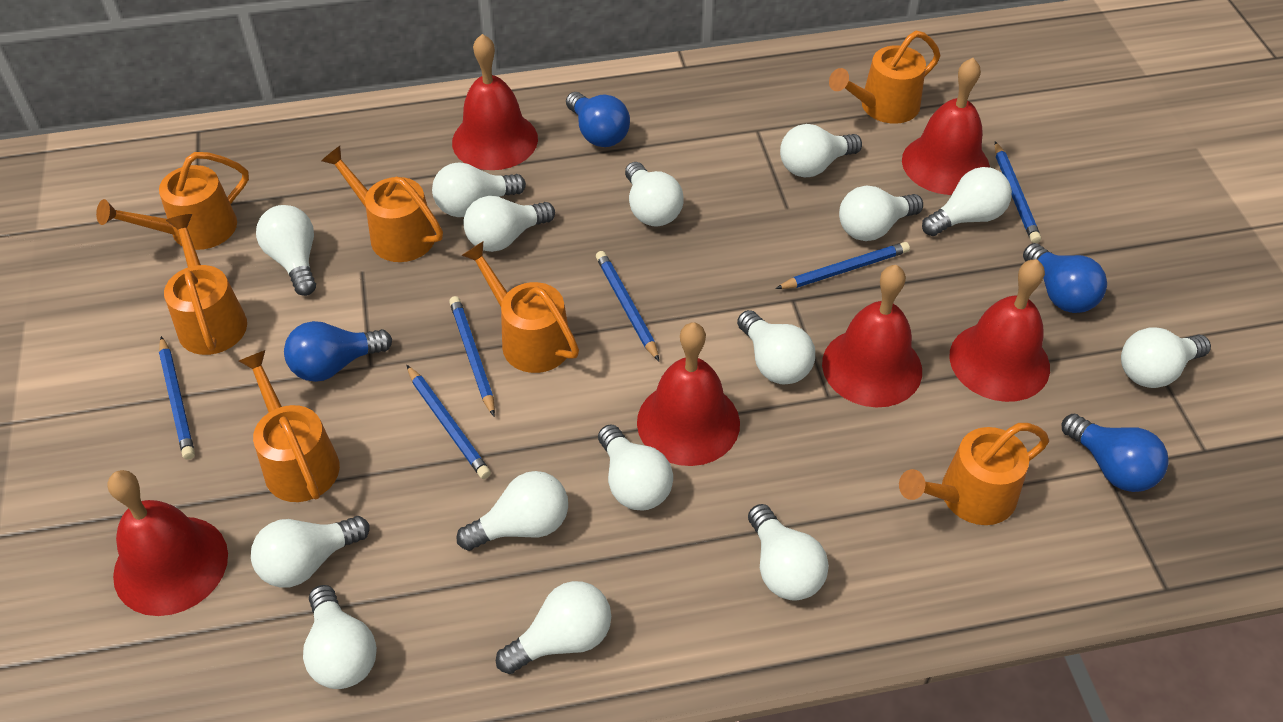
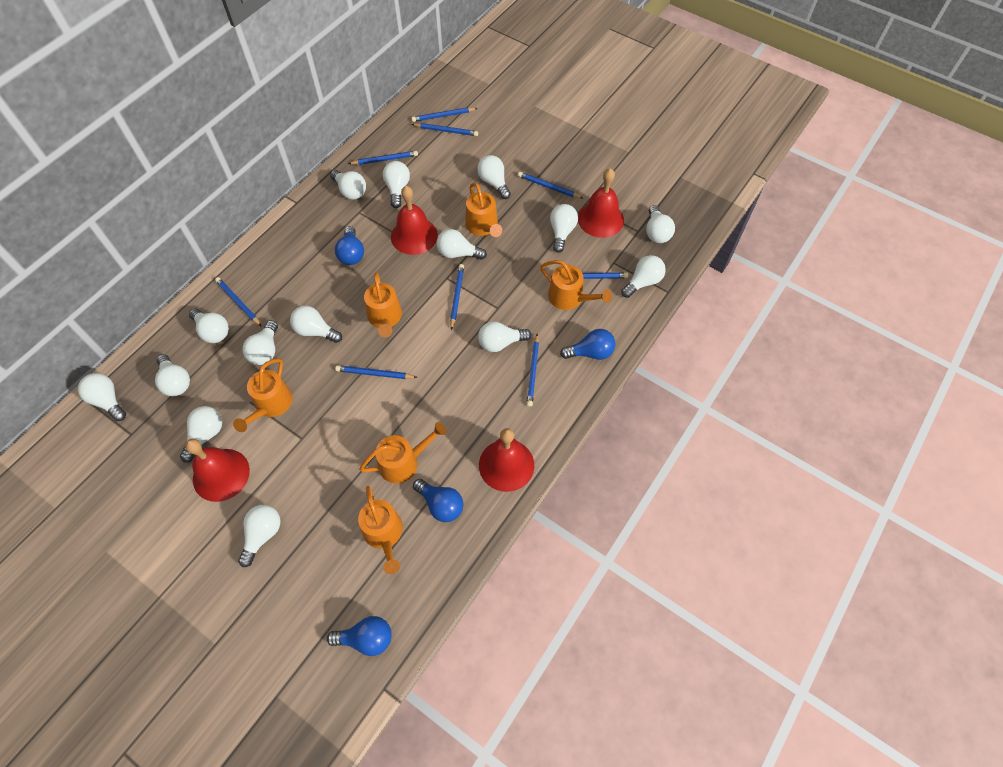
blue pencil: 6 -> 9
orange watering can: 7 -> 6
red bell: 6 -> 4

